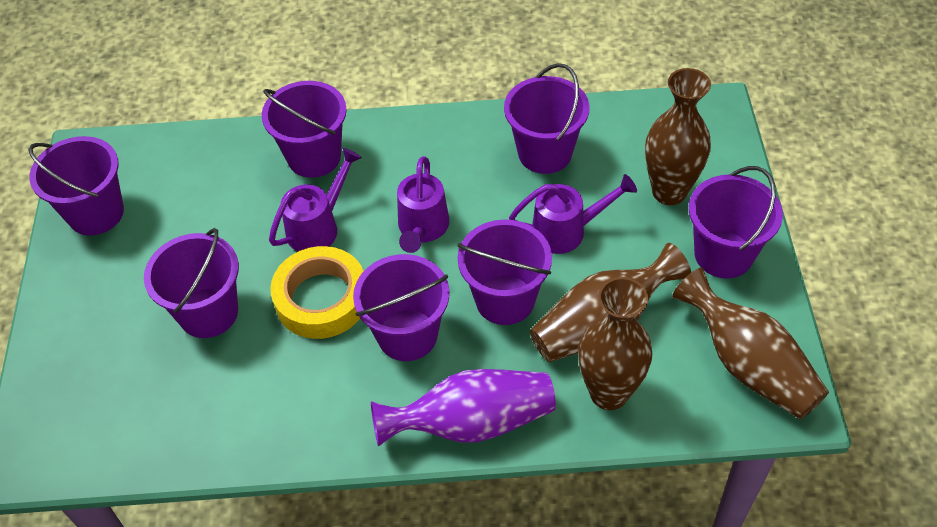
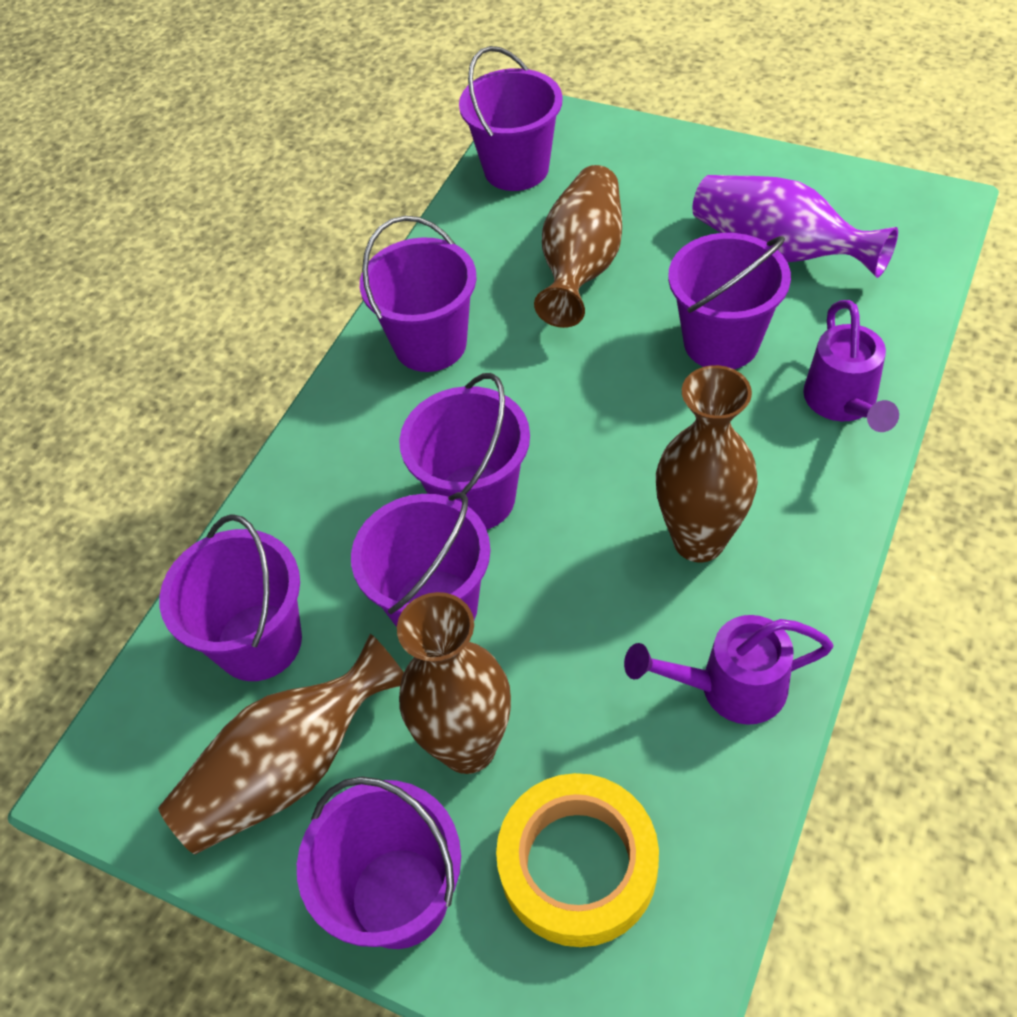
purple watering can: 3 -> 2

